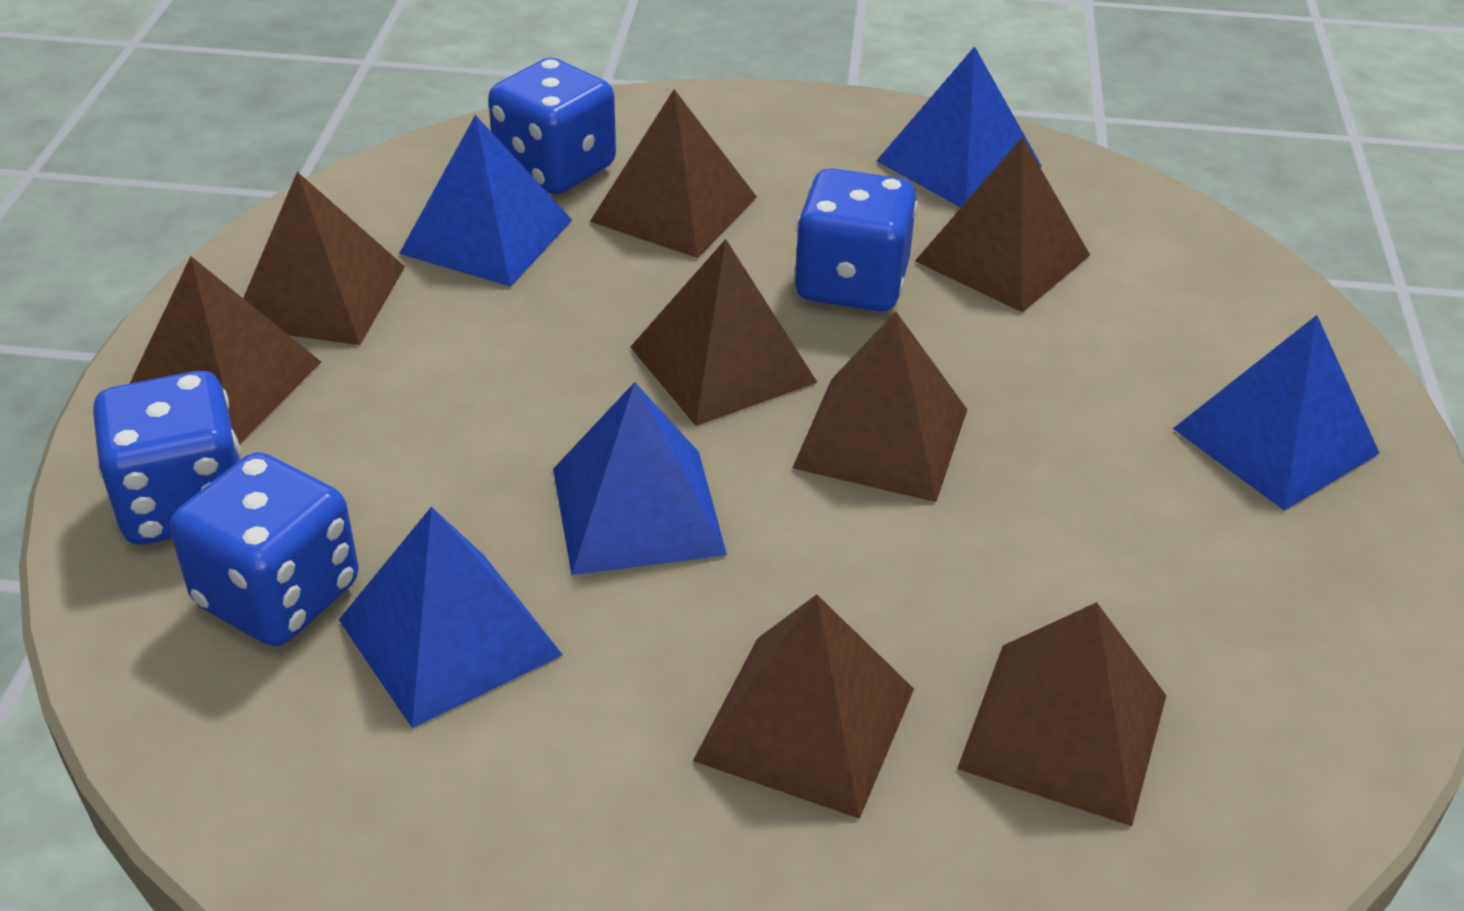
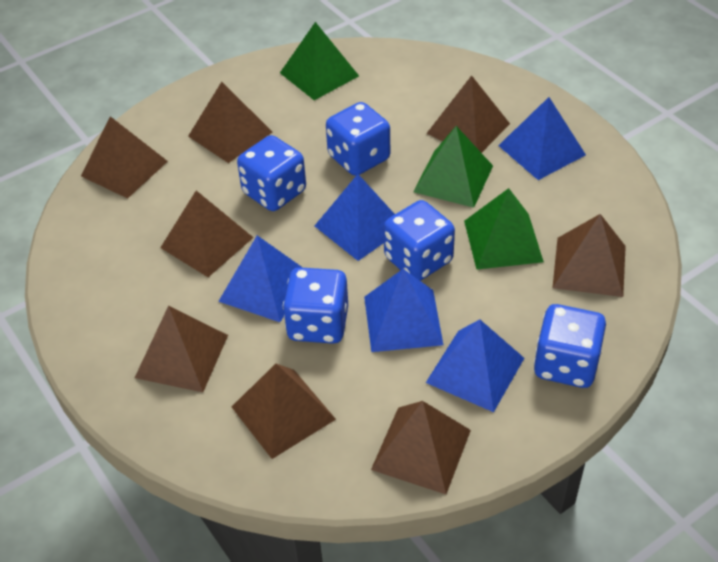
blue dice: 4 -> 5
green pyramid: 0 -> 3

